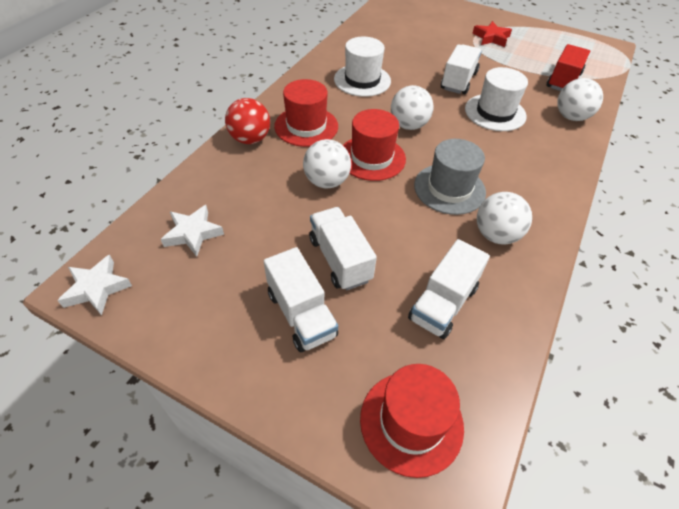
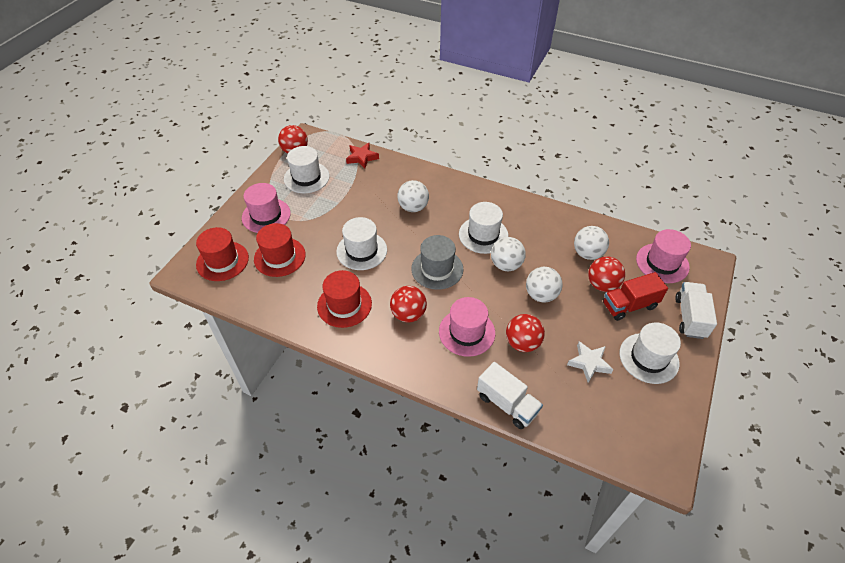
pink hat: 0 -> 3
red ball: 1 -> 4
white hat: 2 -> 4
white star: 2 -> 1
white truck: 4 -> 2

